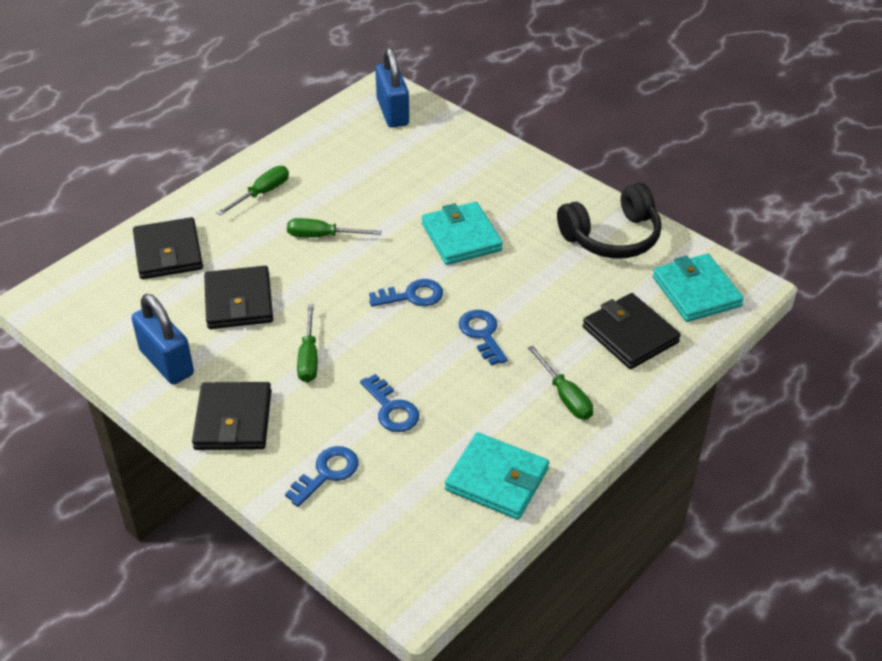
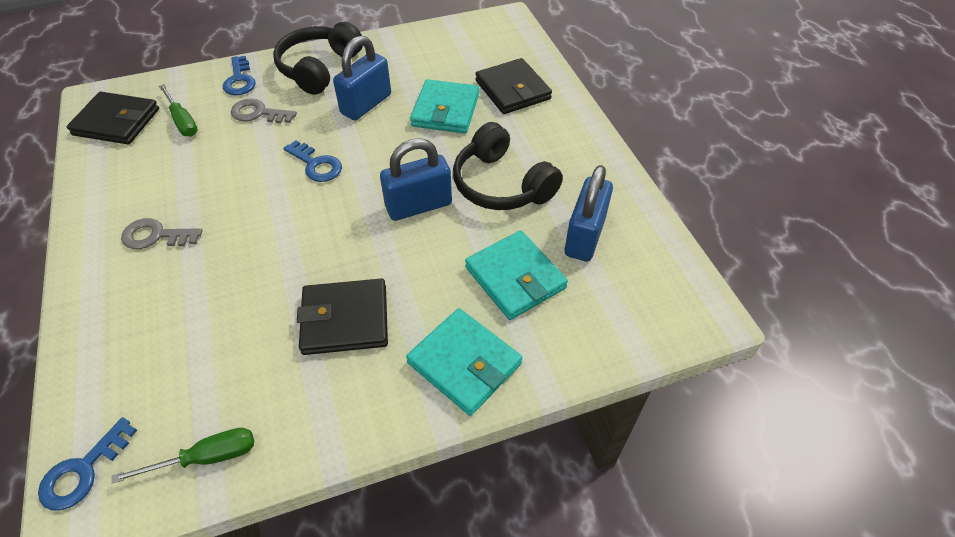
black headphones: 1 -> 2
black wallet: 4 -> 3
blue key: 4 -> 3
blue padlock: 2 -> 3
green screwdriver: 4 -> 2
grey key: 0 -> 2

